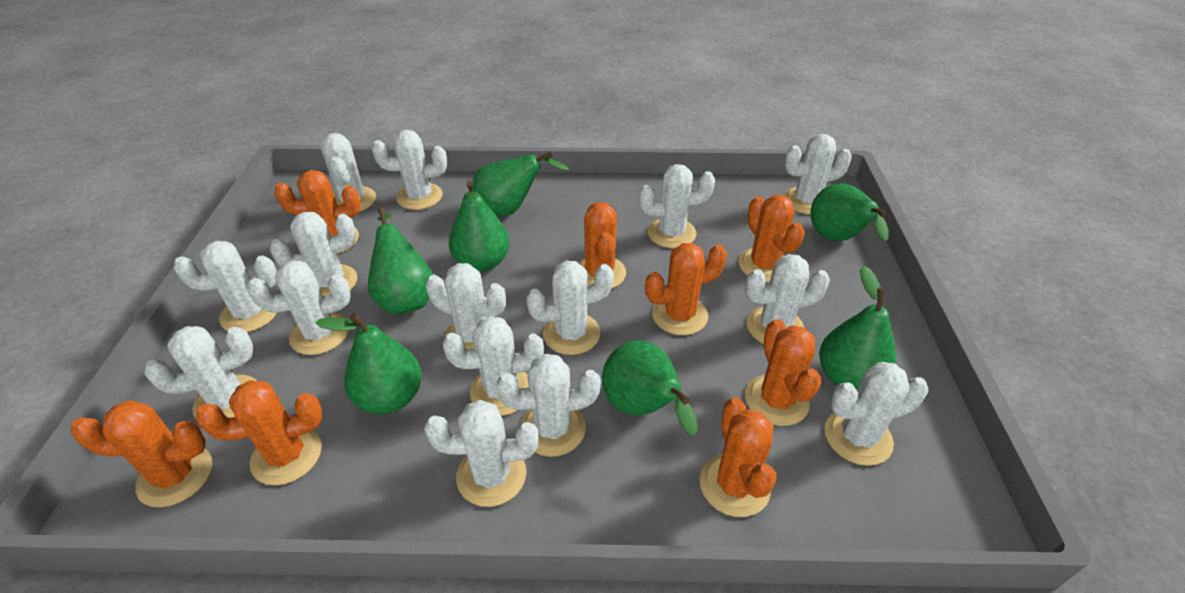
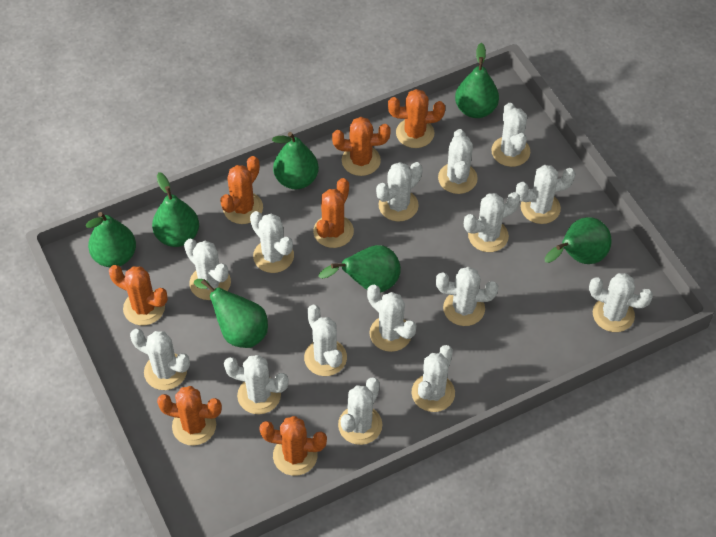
orange cactus: 8 -> 7

